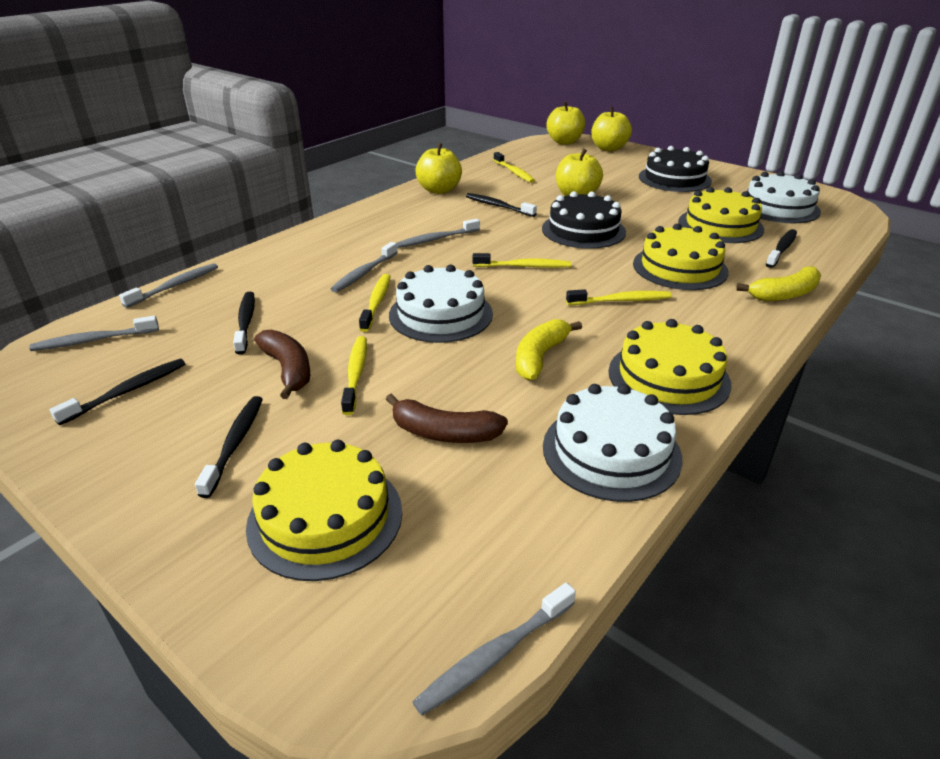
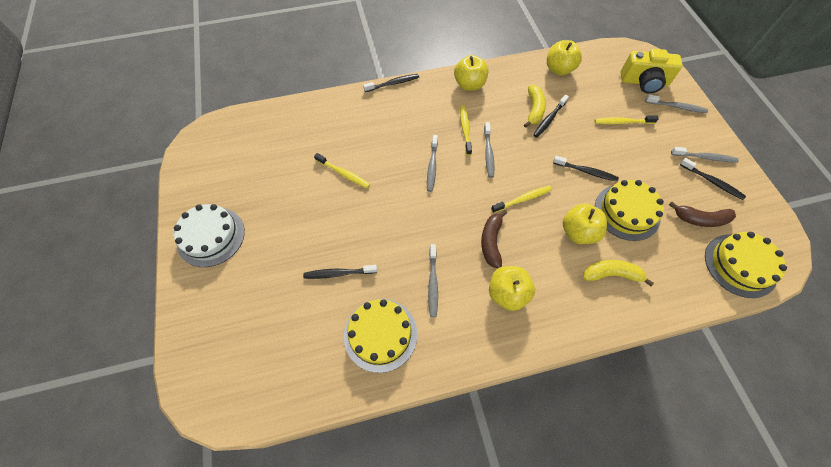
black cake: 2 -> 0
white cake: 3 -> 1
yellow cake: 4 -> 3
yellow camera: 0 -> 1
yellow toothbrush: 5 -> 4

